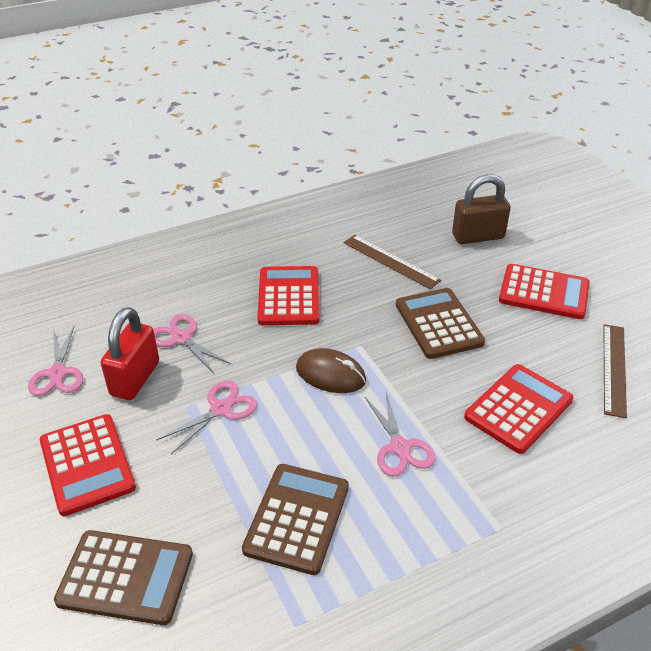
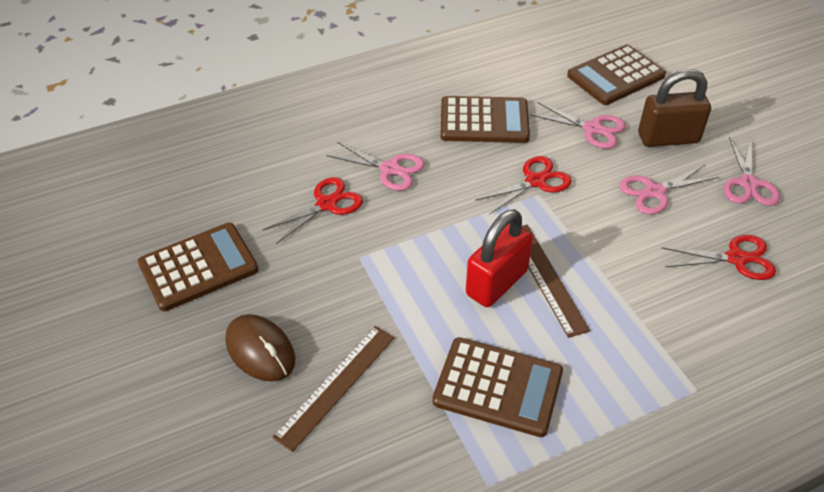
brown calculator: 3 -> 4
red calculator: 4 -> 0
red scissors: 0 -> 3

